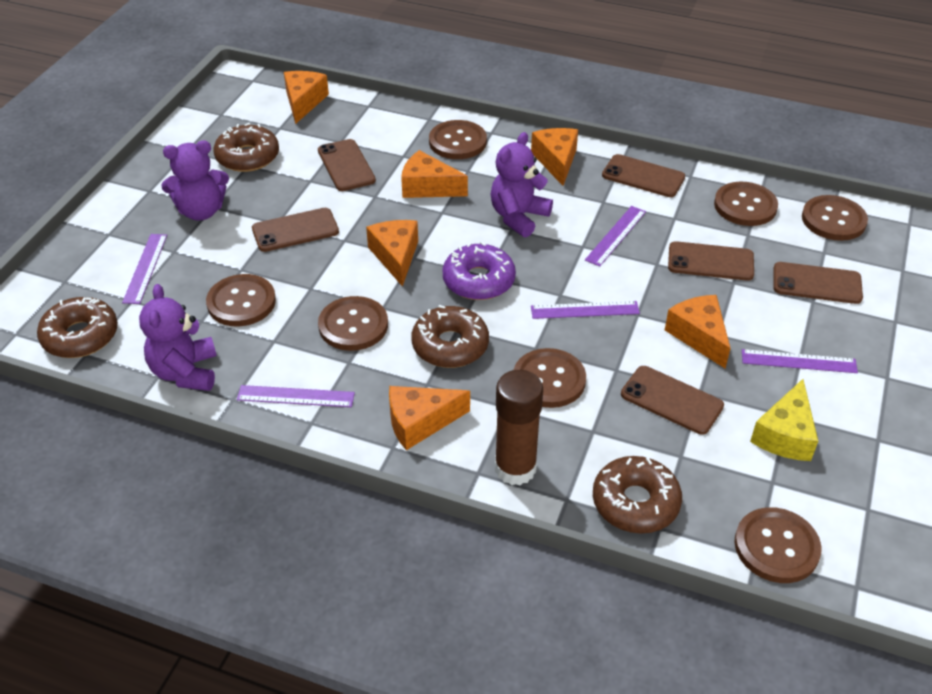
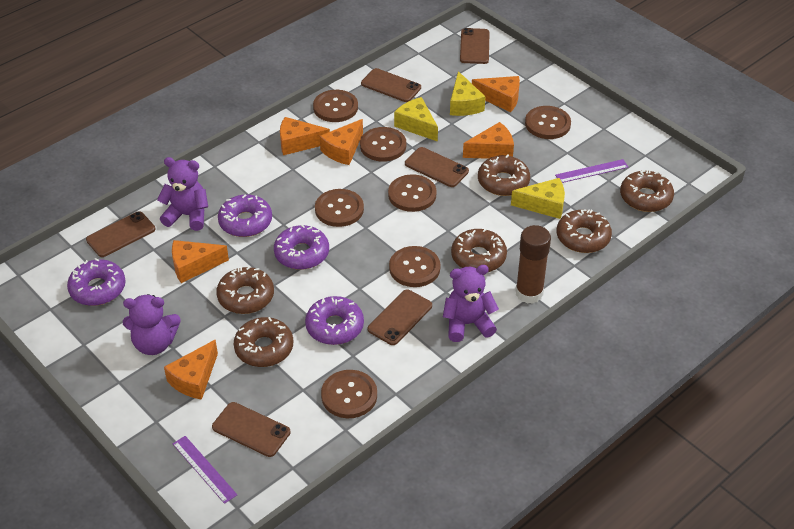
brown donut: 4 -> 6
purple donut: 1 -> 4
purple ruler: 5 -> 2
yellow cheese: 1 -> 3

